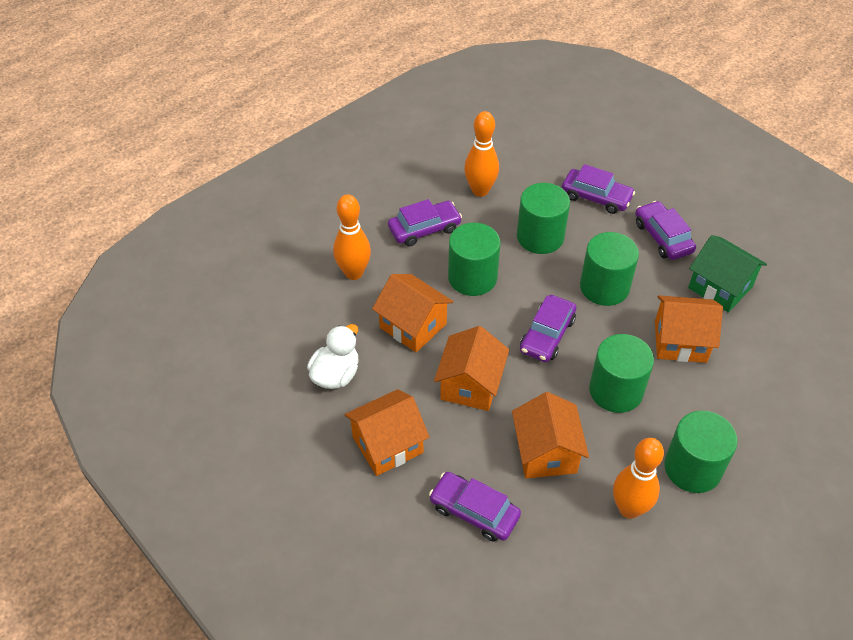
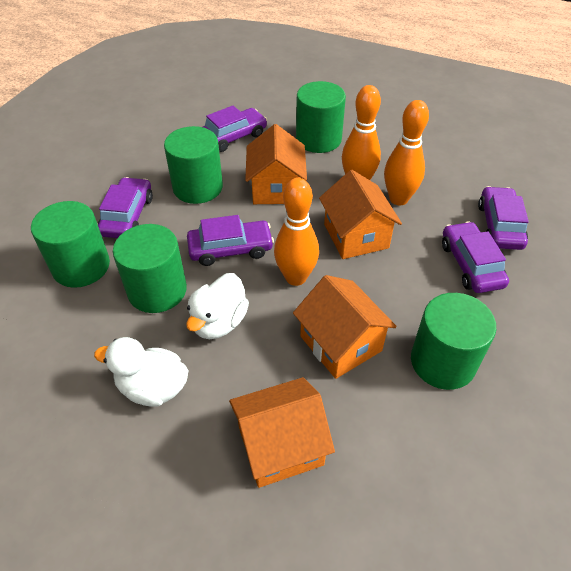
green house: 1 -> 0
orange house: 5 -> 4
white duck: 1 -> 2

